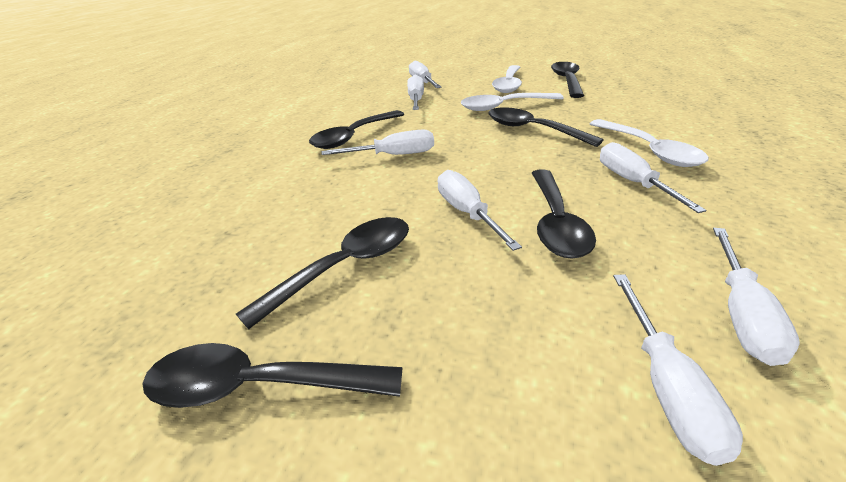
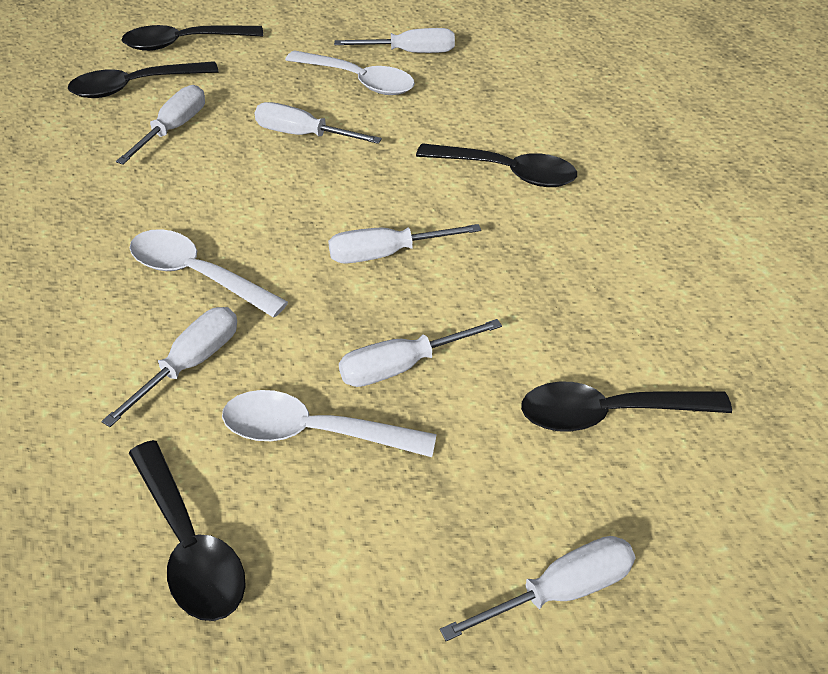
black spoon: 6 -> 5

